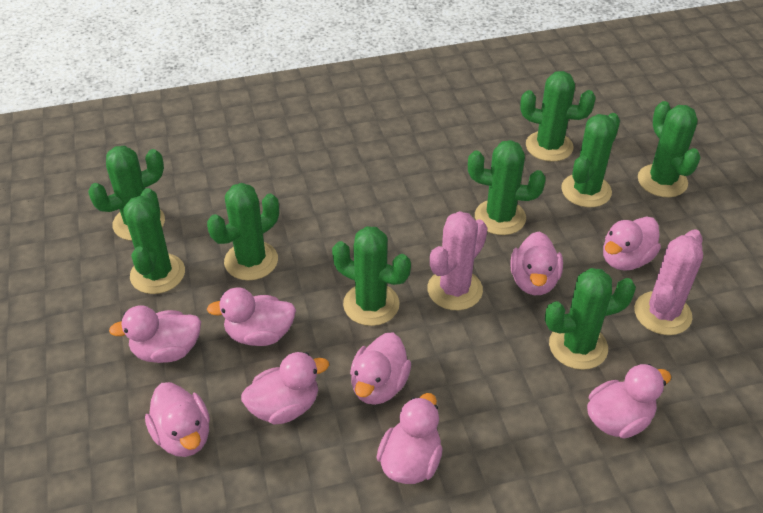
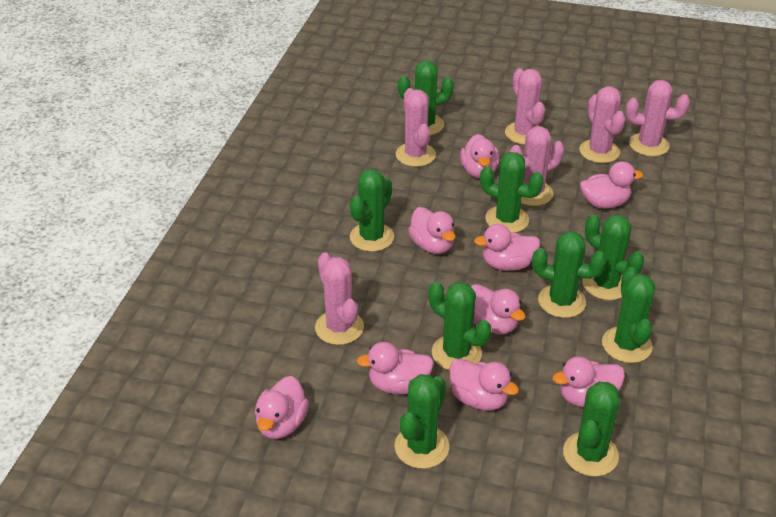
pink cactus: 2 -> 6

